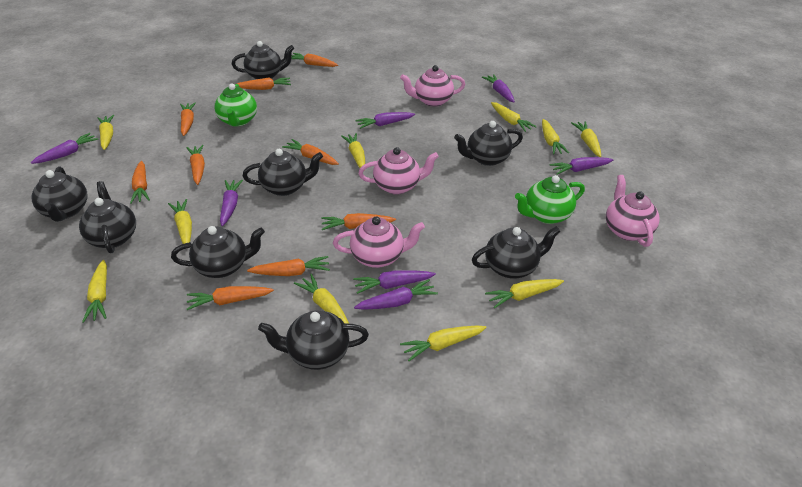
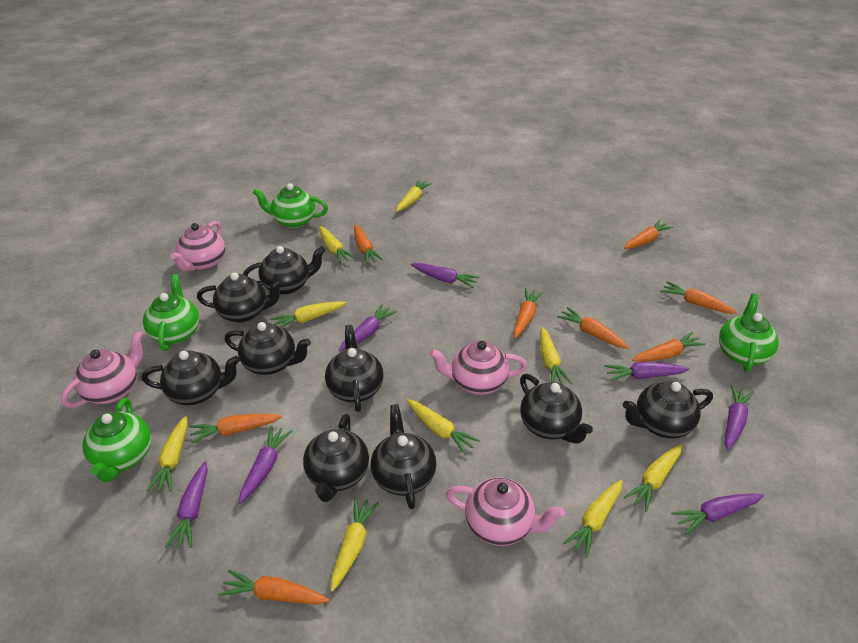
black teapot: 8 -> 9
green teapot: 2 -> 4
orange carrot: 9 -> 8
yellow carrot: 10 -> 9

